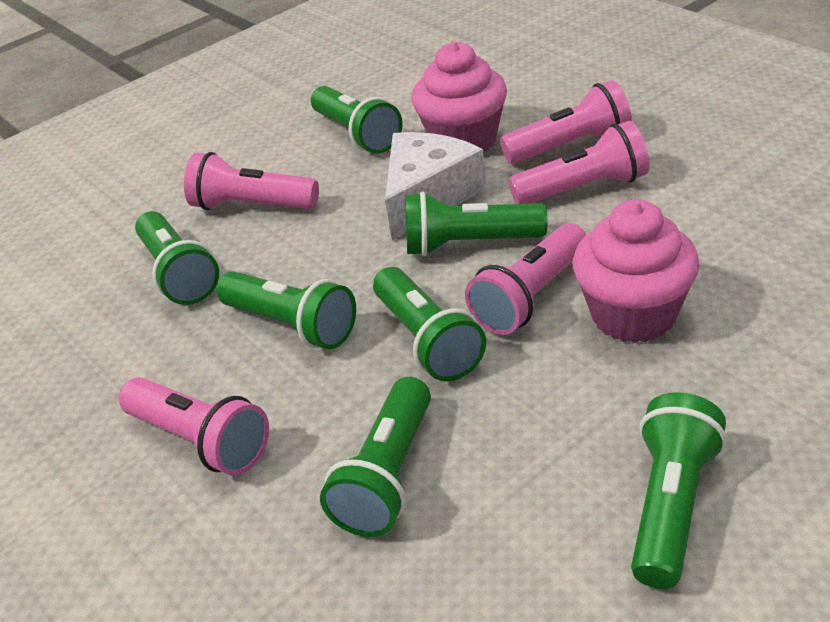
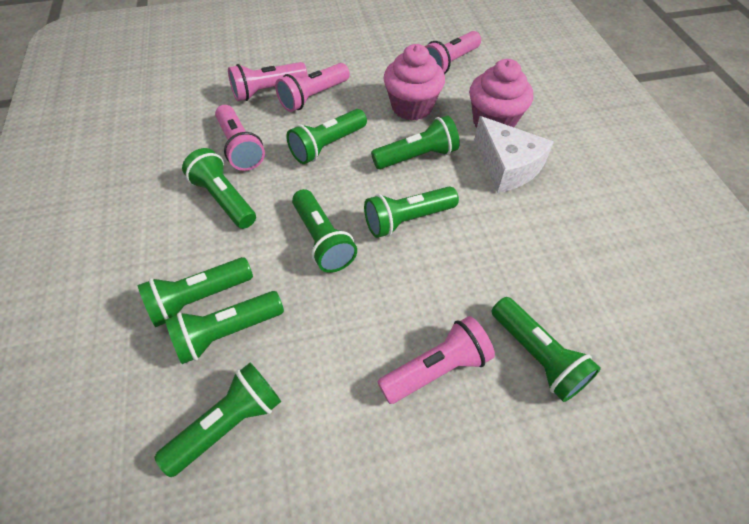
green flashlight: 7 -> 9

